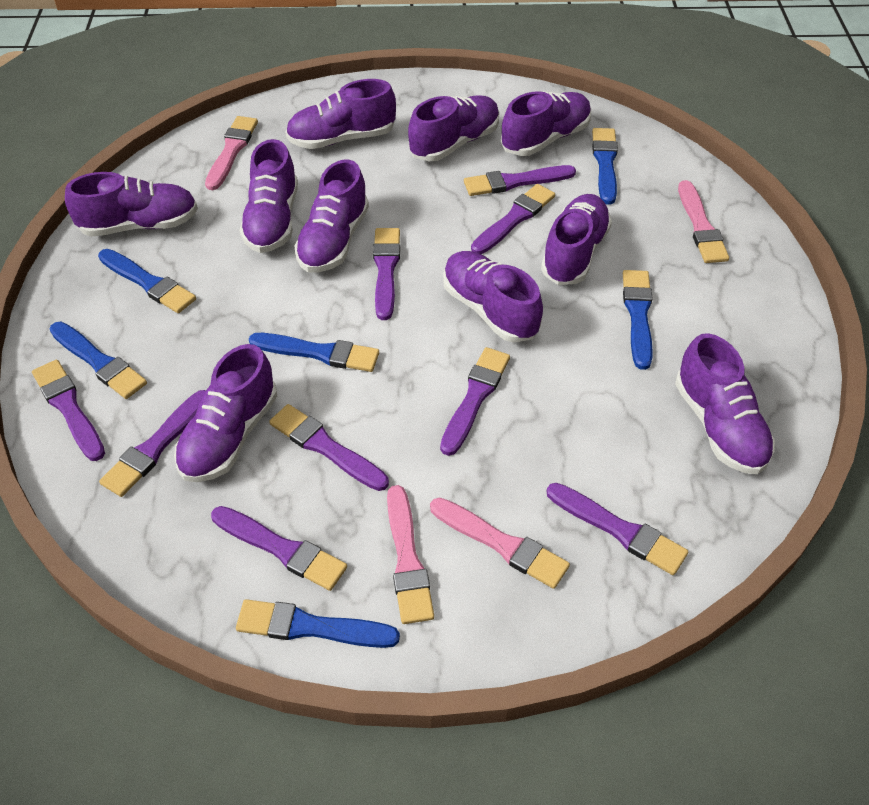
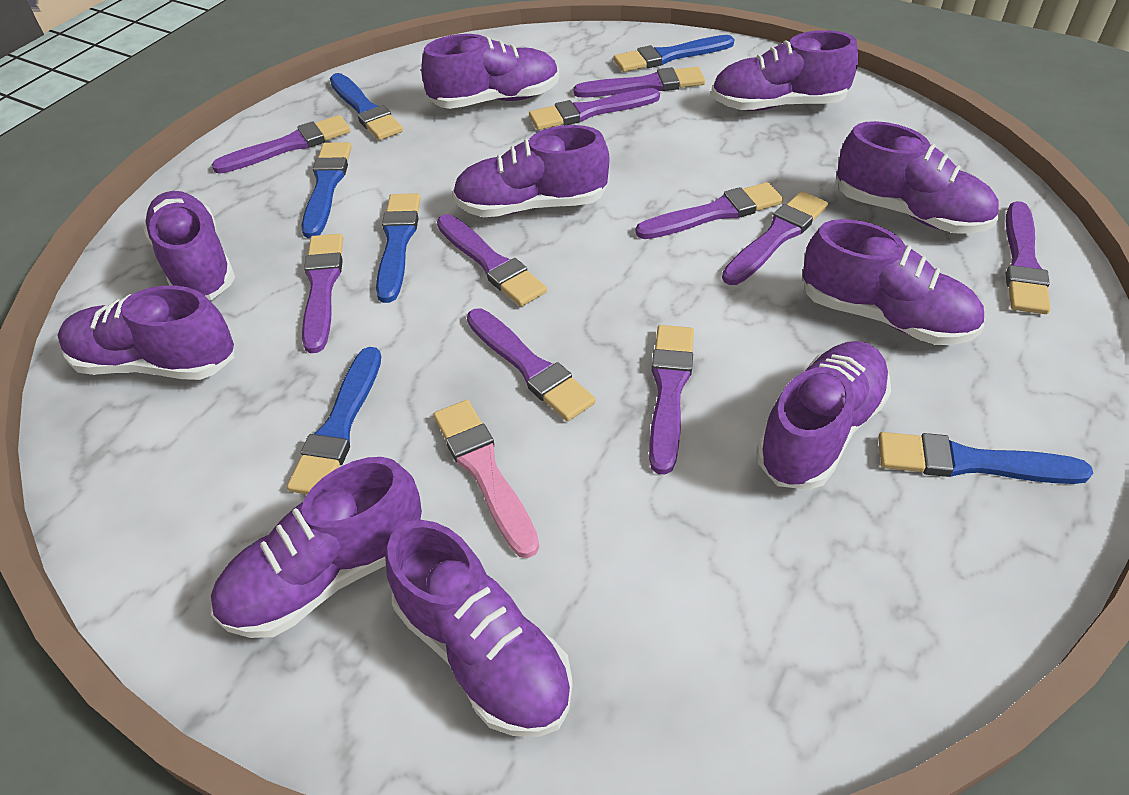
pink brush: 4 -> 1
purple brush: 9 -> 10

